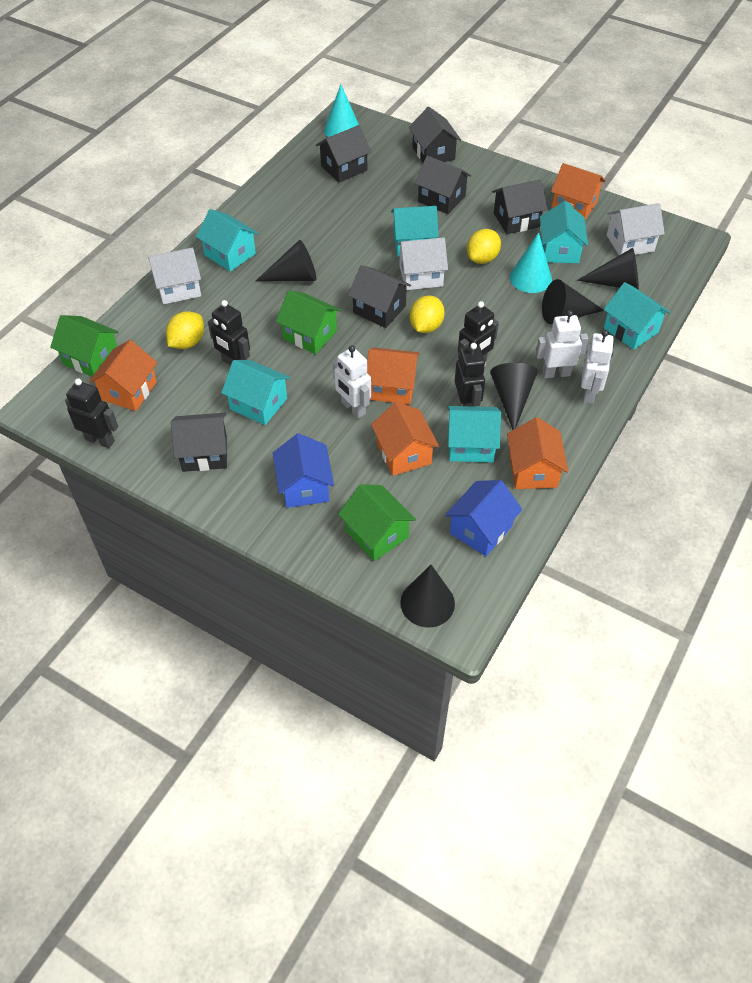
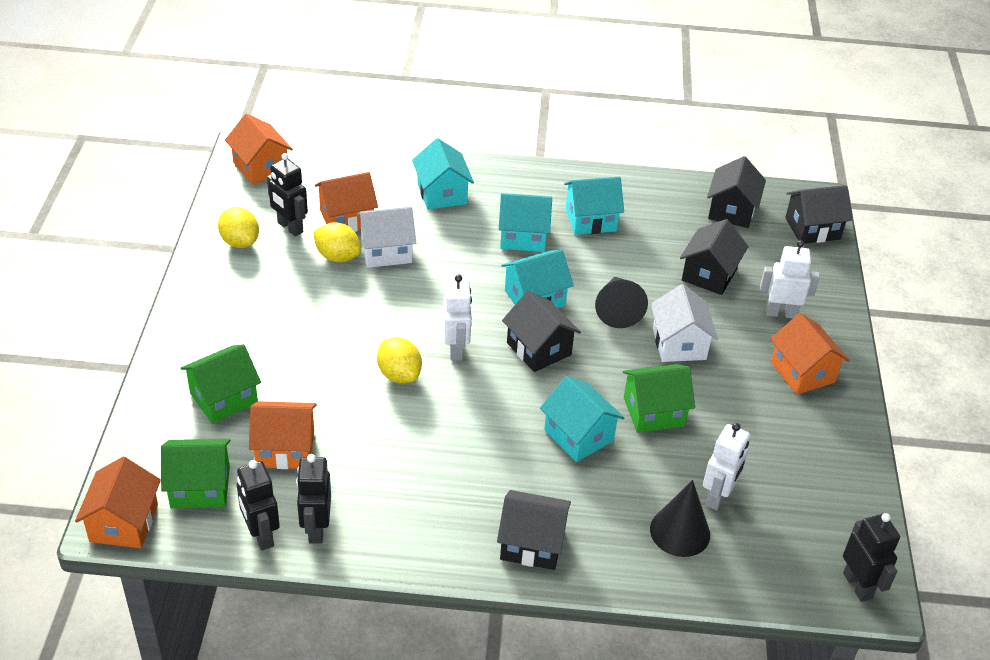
black cone: 5 -> 2
black house: 6 -> 5
blue house: 2 -> 0
turquoise cone: 2 -> 0
turquoise house: 6 -> 5
white house: 3 -> 2

